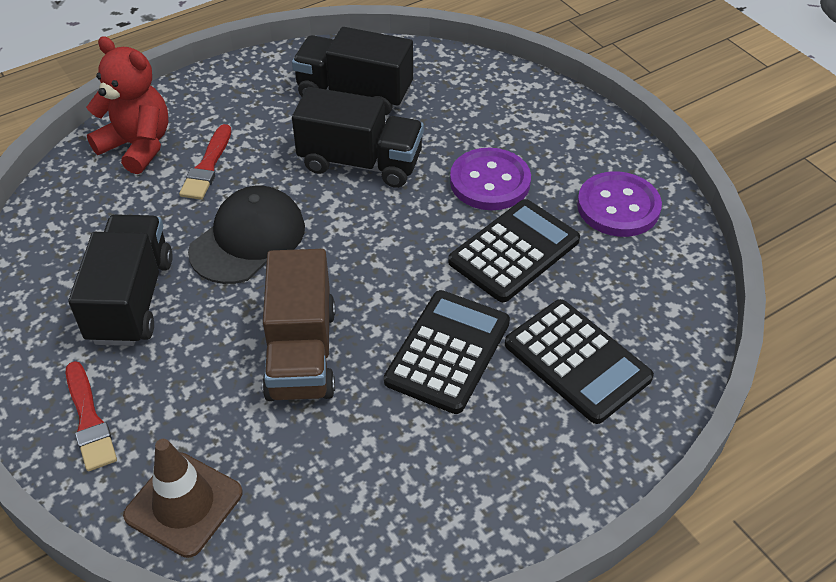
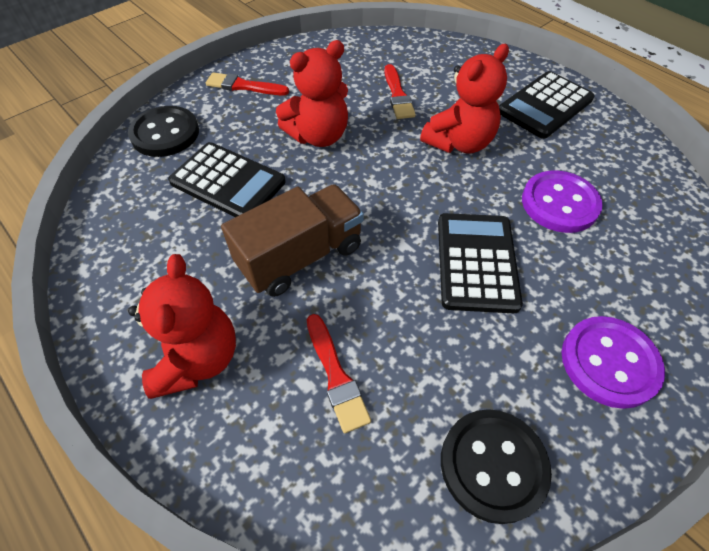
black button: 0 -> 2
black cap: 1 -> 0
black truck: 3 -> 0
brown traffic cone: 1 -> 0
red brush: 2 -> 3
red teddy bear: 1 -> 3

